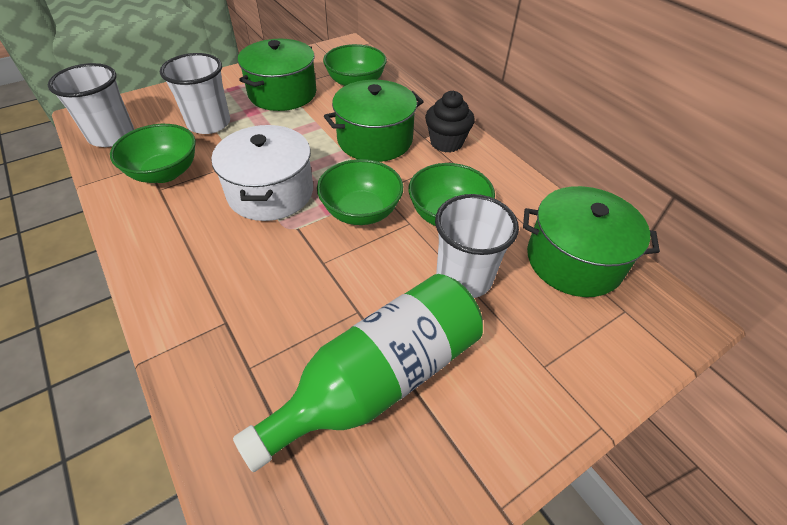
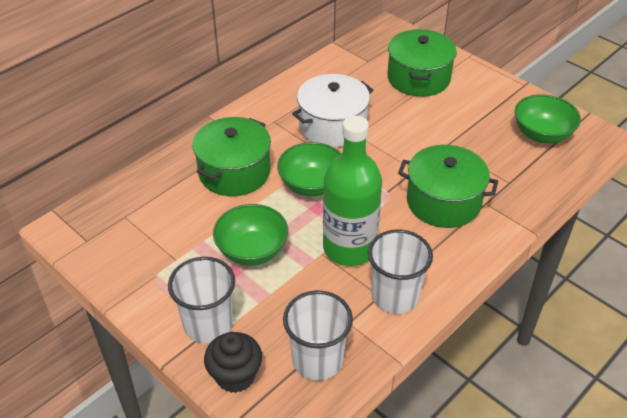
green bowl: 4 -> 3

